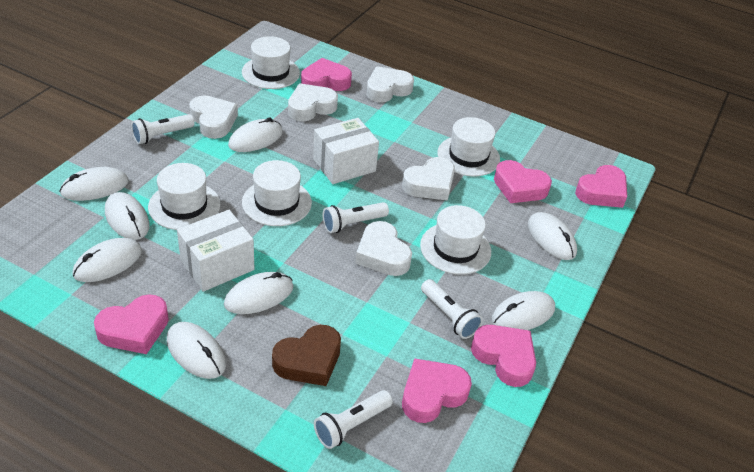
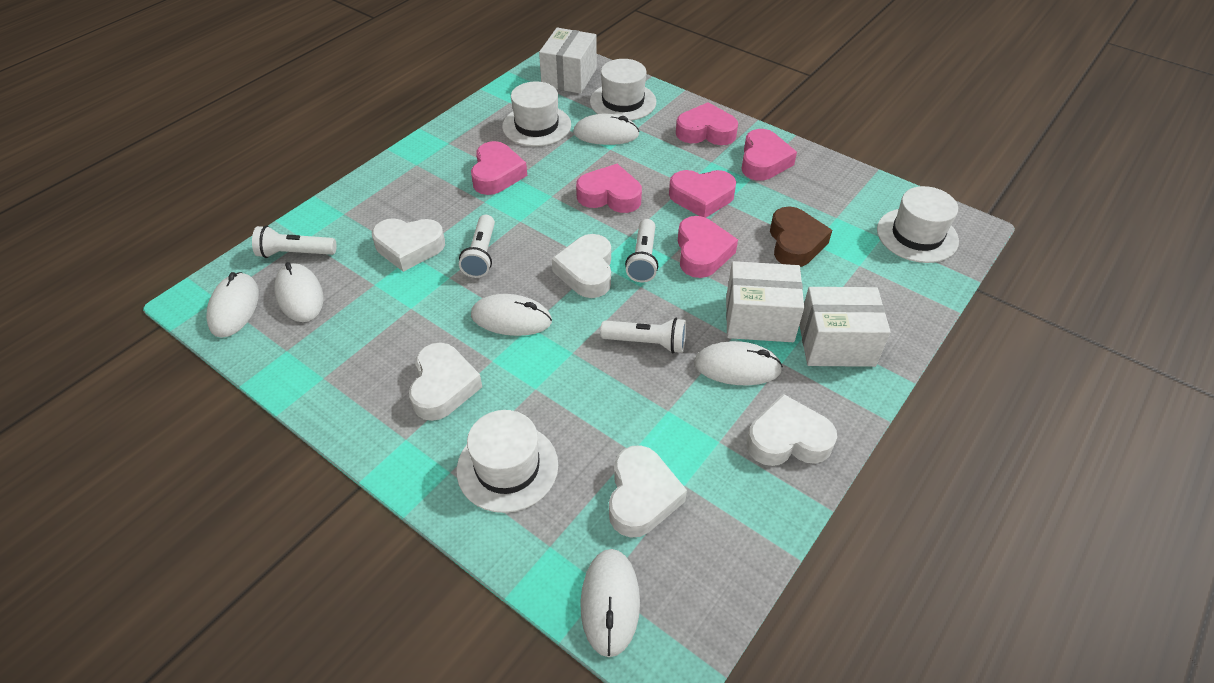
white box: 2 -> 3
white hat: 5 -> 4
white mouse: 8 -> 6

